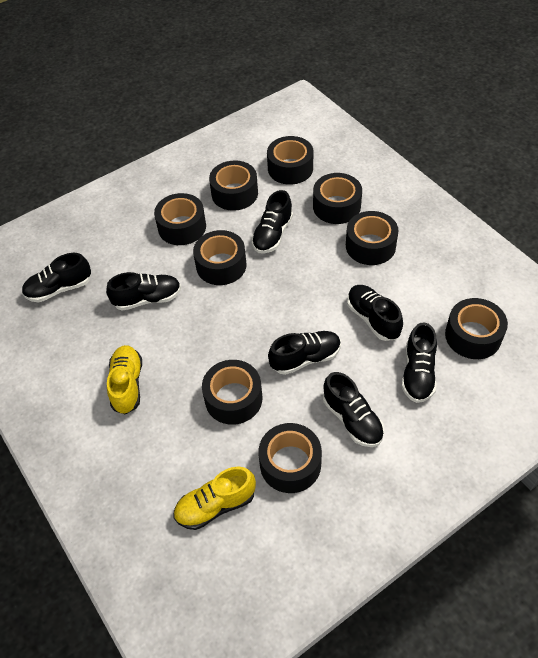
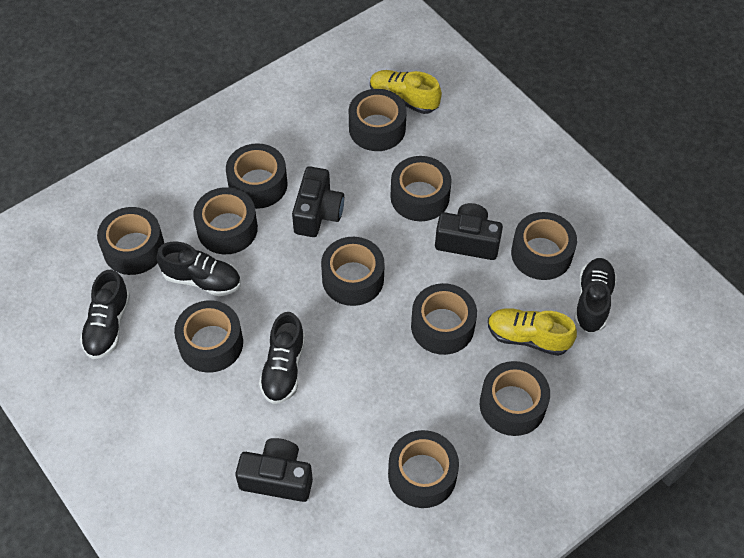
black camera: 0 -> 3
black shoe: 7 -> 4
black tape: 9 -> 11

